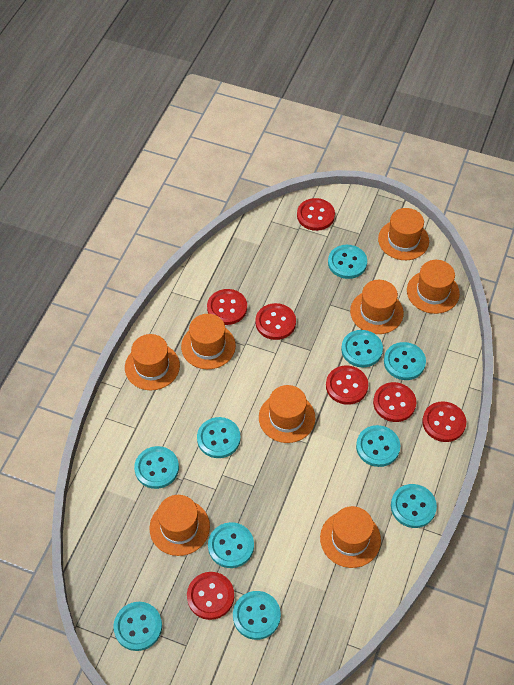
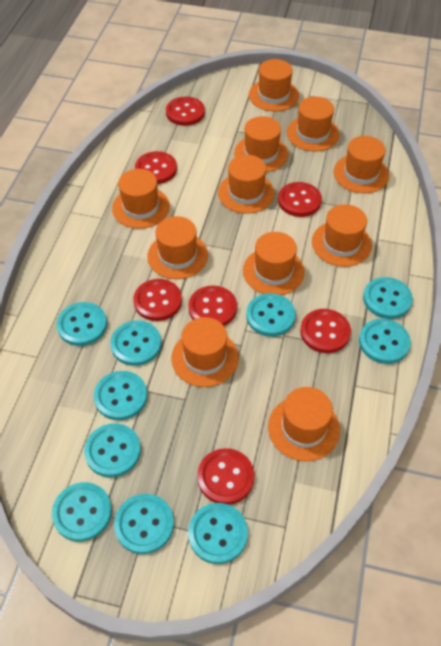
orange hat: 8 -> 11

